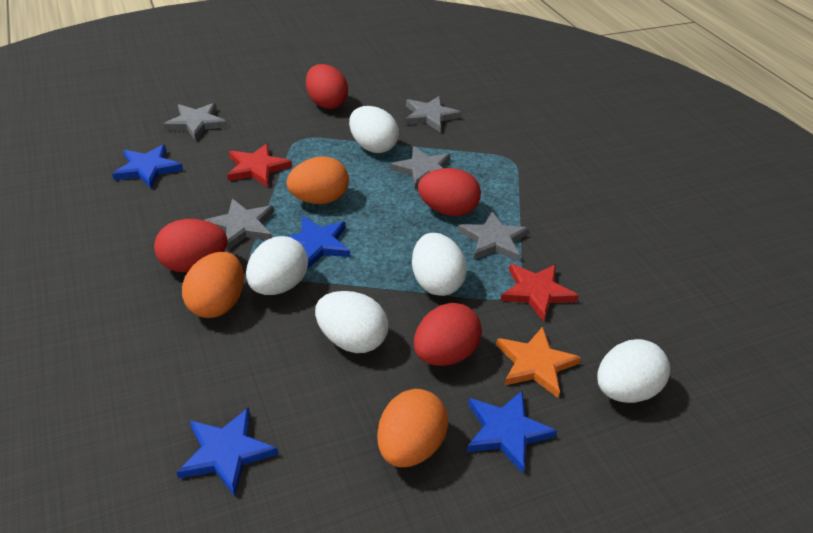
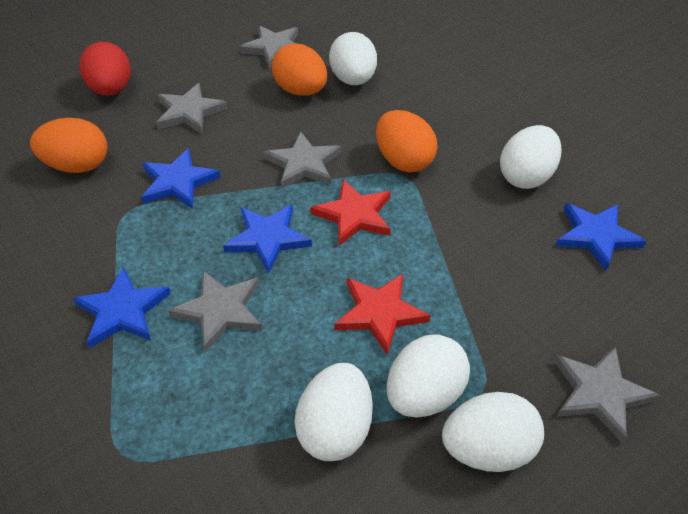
orange star: 1 -> 0
red egg: 4 -> 1

